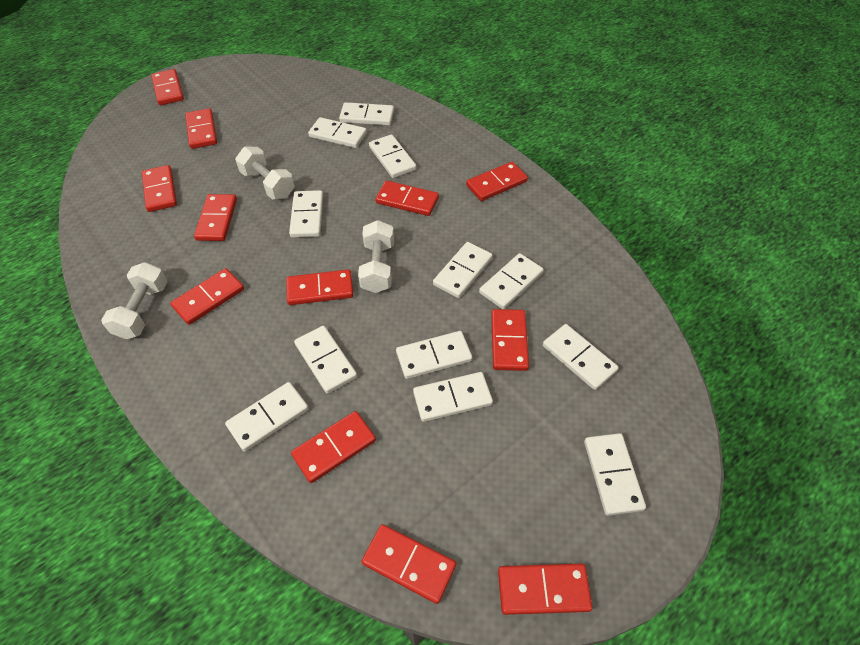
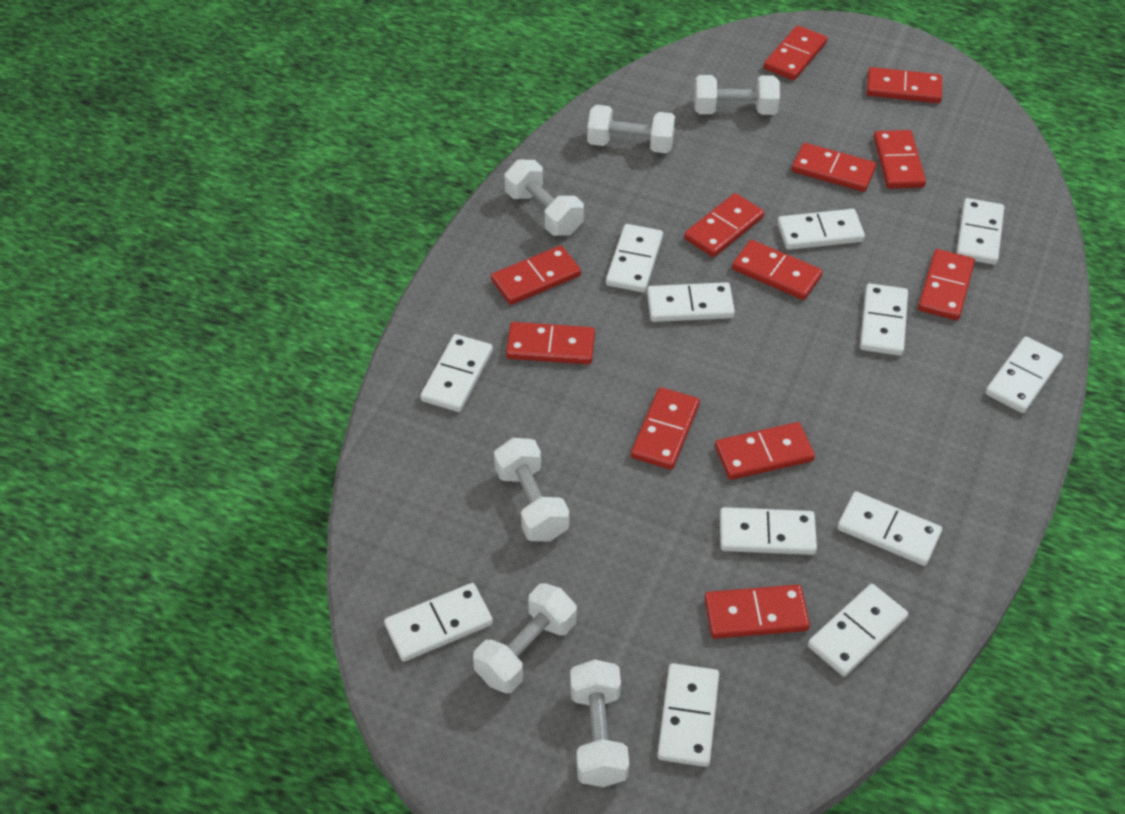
white dumbbell: 3 -> 6

